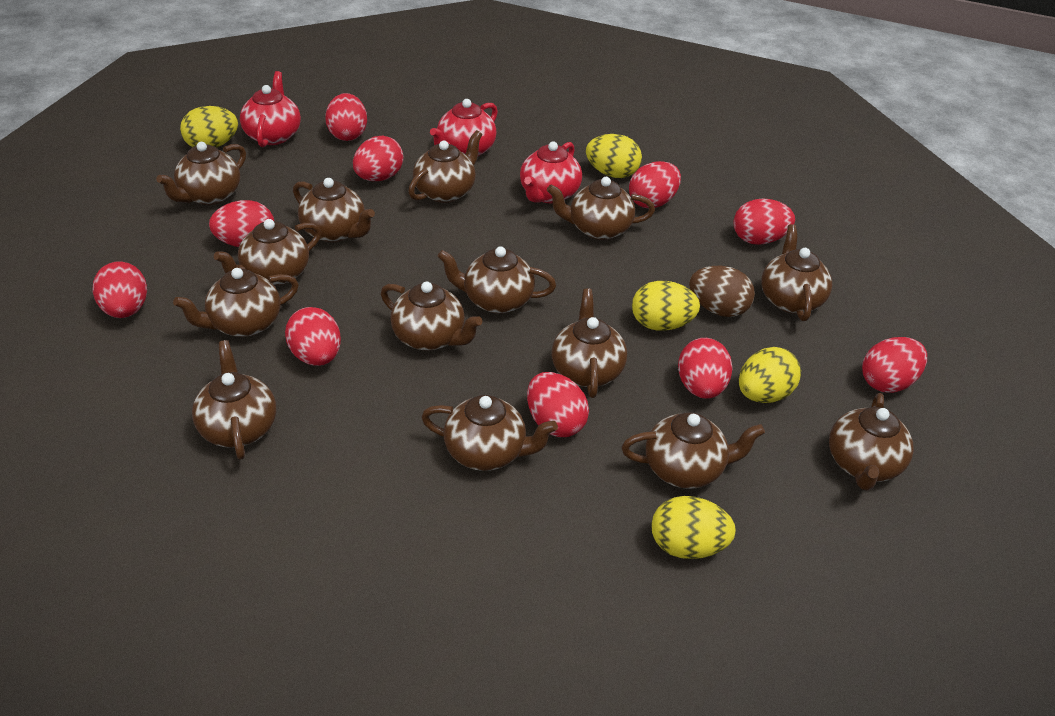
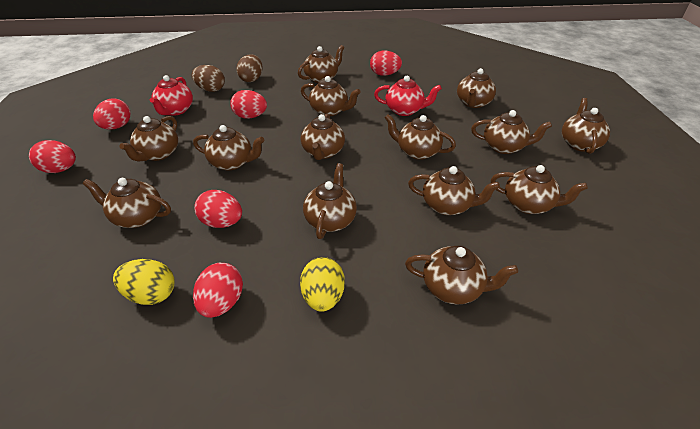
brown egg: 1 -> 2
red egg: 10 -> 6
red teapot: 3 -> 2
yellow egg: 5 -> 2

